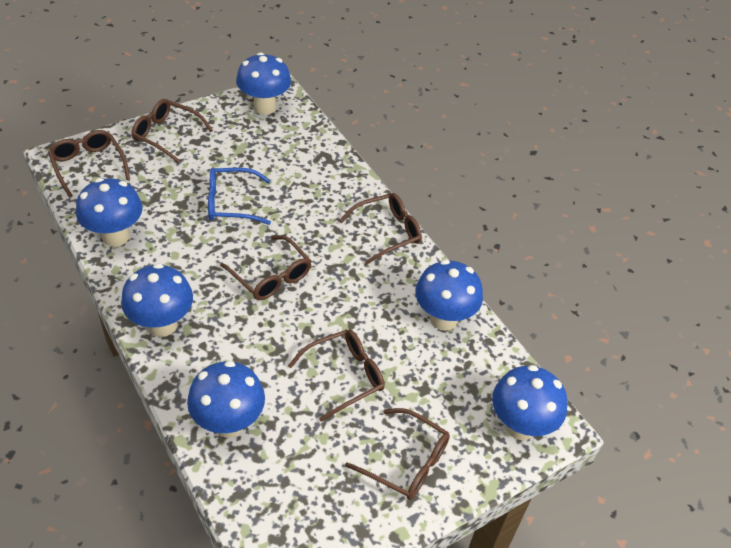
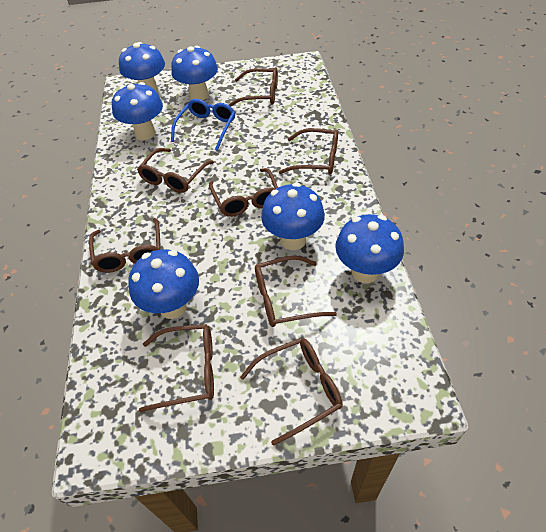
brown glasses: 6 -> 8

